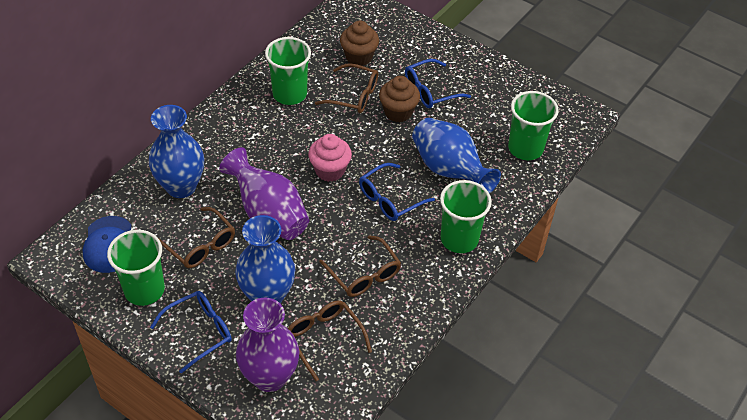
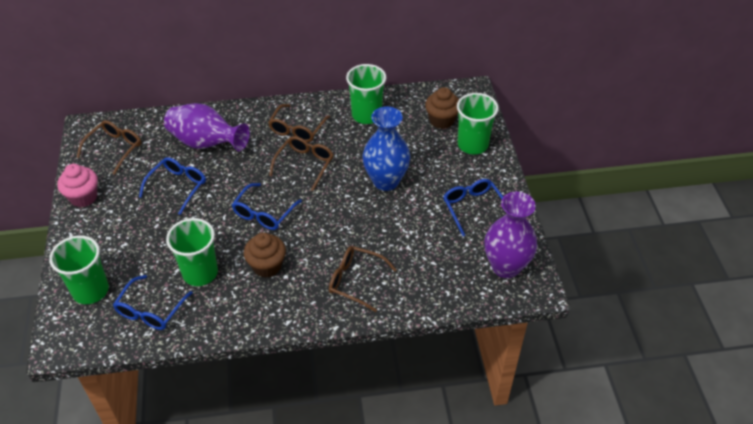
blue cap: 1 -> 0
blue glasses: 3 -> 4
blue vase: 3 -> 1

